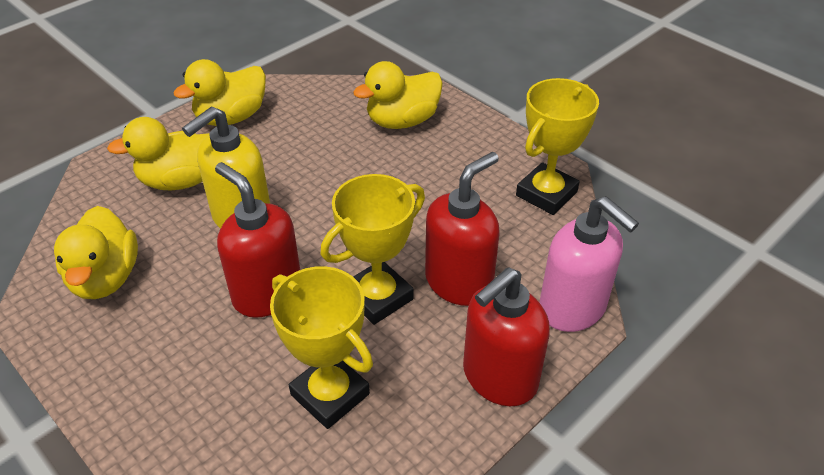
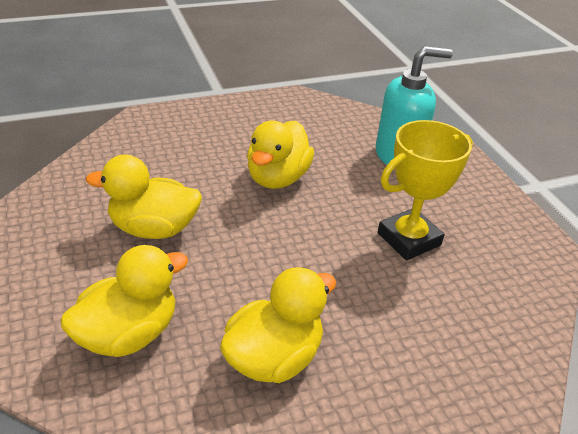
pink soap dispenser: 1 -> 0
red soap dispenser: 3 -> 0
turquoise soap dispenser: 0 -> 1
yellow soap dispenser: 1 -> 0
yellow trophy: 3 -> 1

